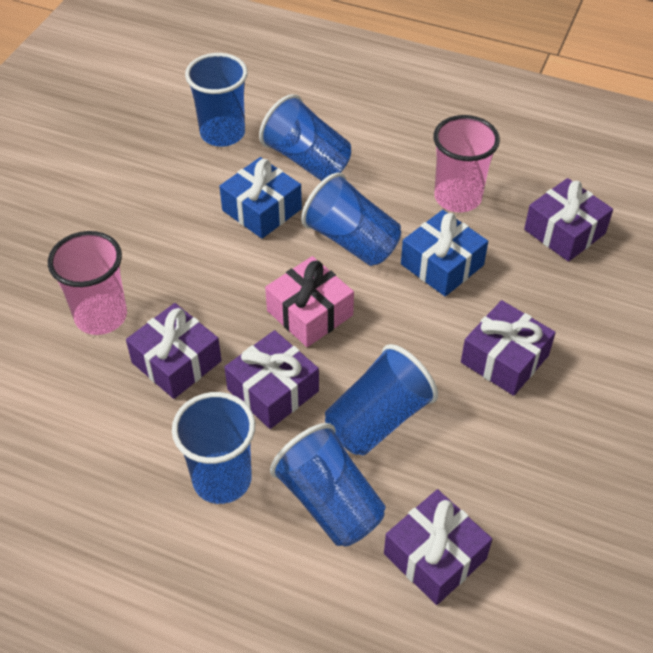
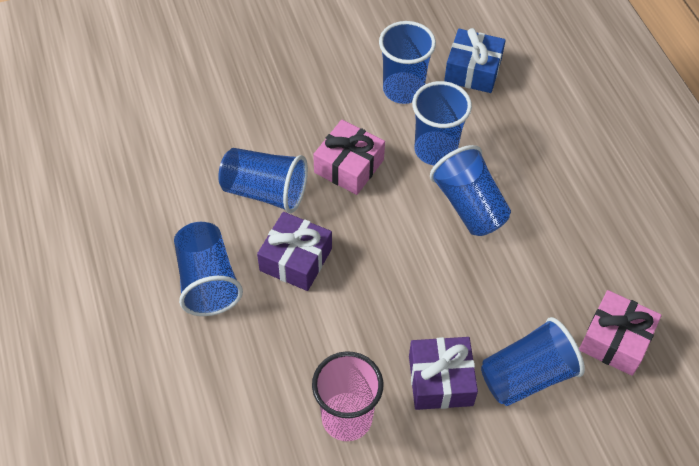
blue gift: 2 -> 1
pink cup: 2 -> 1
pink gift: 1 -> 2
purple gift: 5 -> 2

